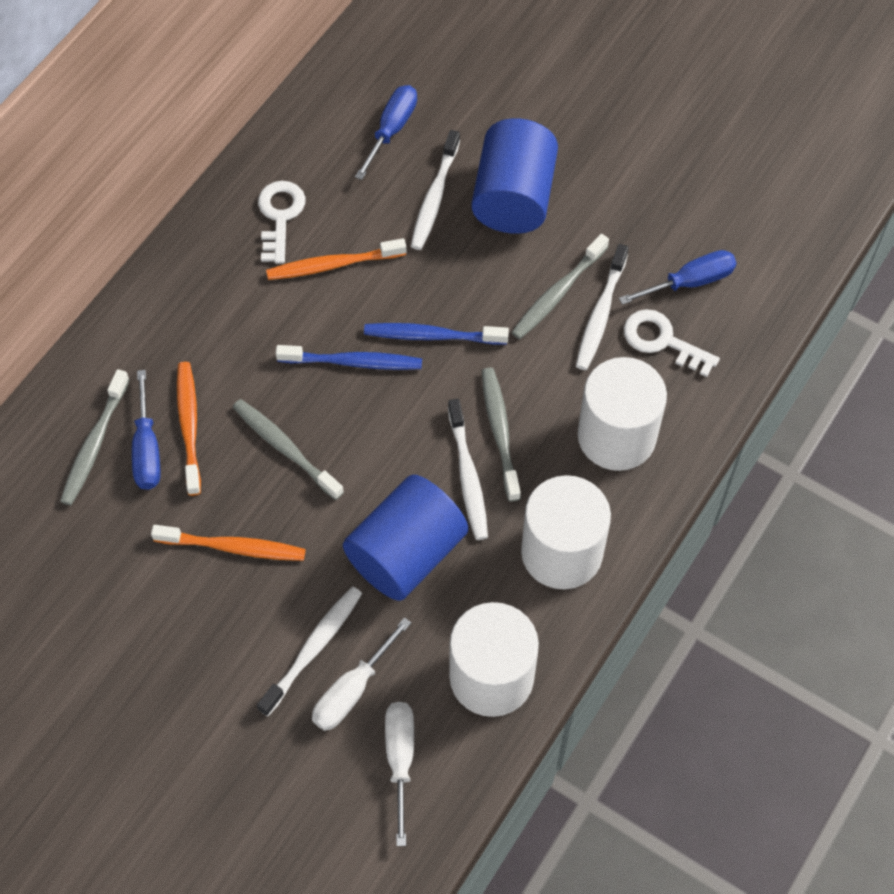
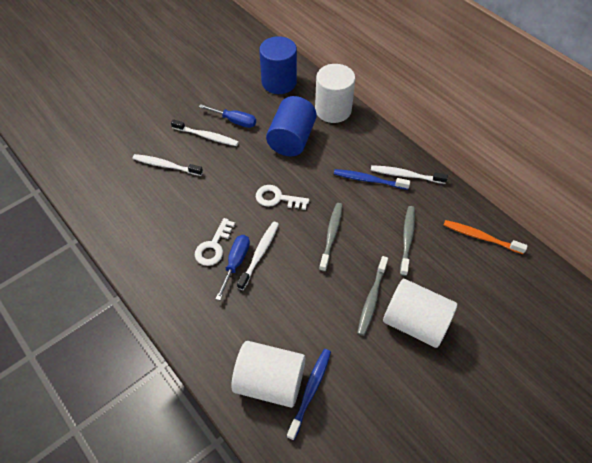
blue screwdriver: 3 -> 2
grey toothbrush: 4 -> 3
orange toothbrush: 3 -> 1
white screwdriver: 2 -> 0

